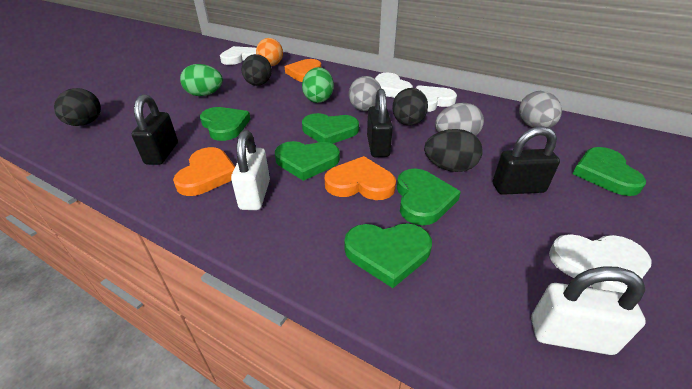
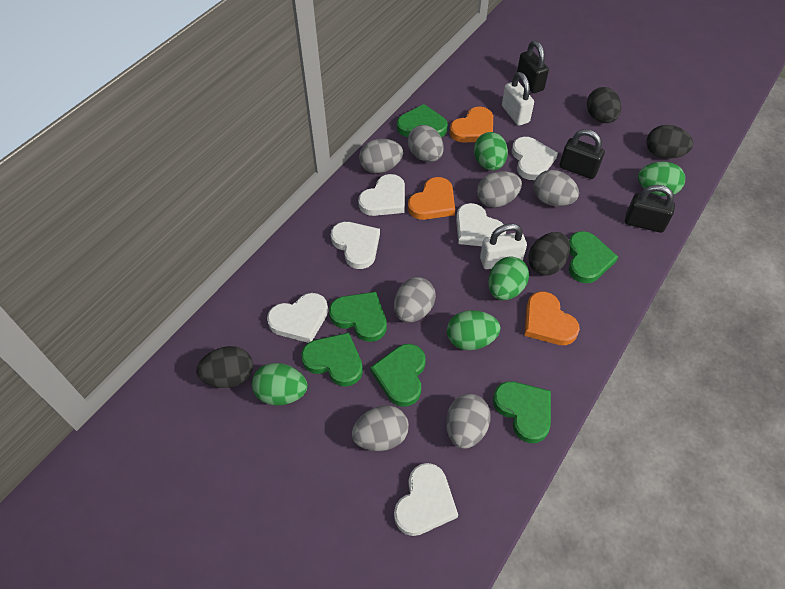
green egg: 2 -> 5
grey egg: 3 -> 7
orange egg: 1 -> 0
white heart: 4 -> 6

